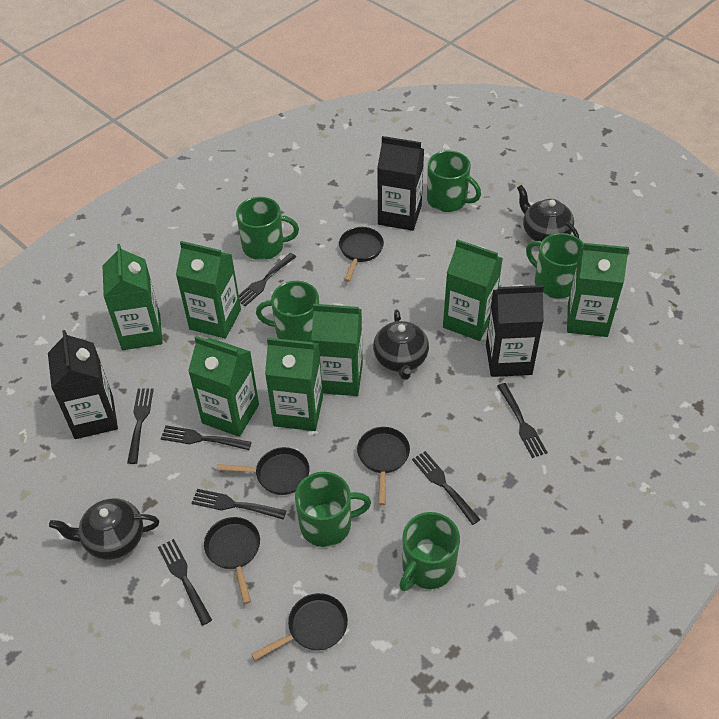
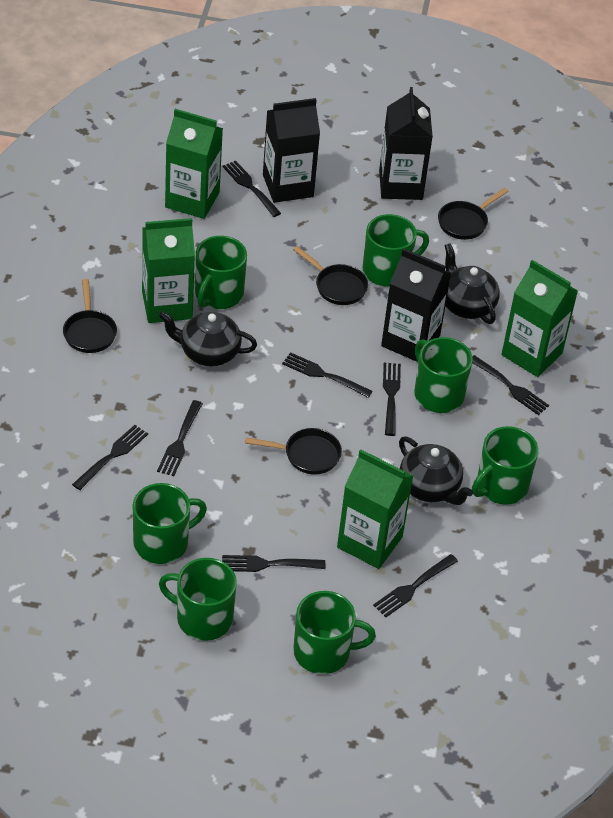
black fork: 7 -> 8
black pan: 5 -> 4
green carton: 7 -> 4
green mug: 6 -> 7

